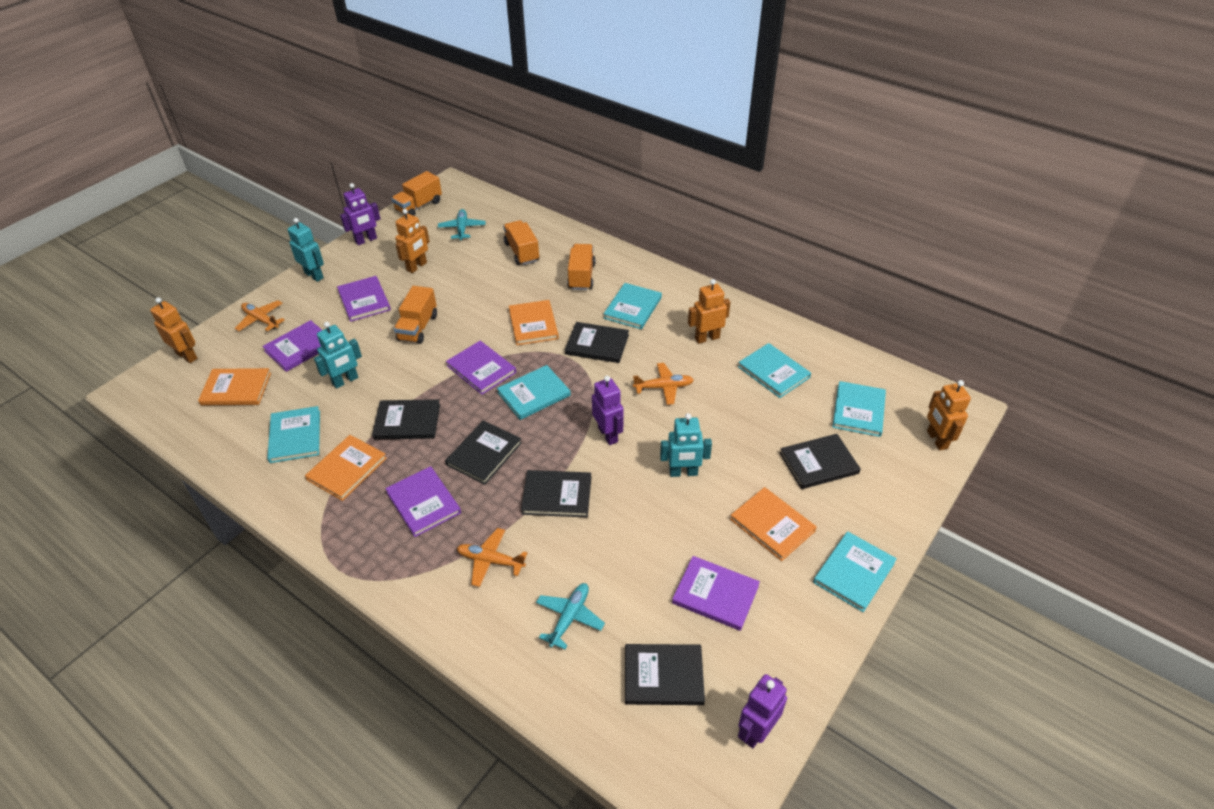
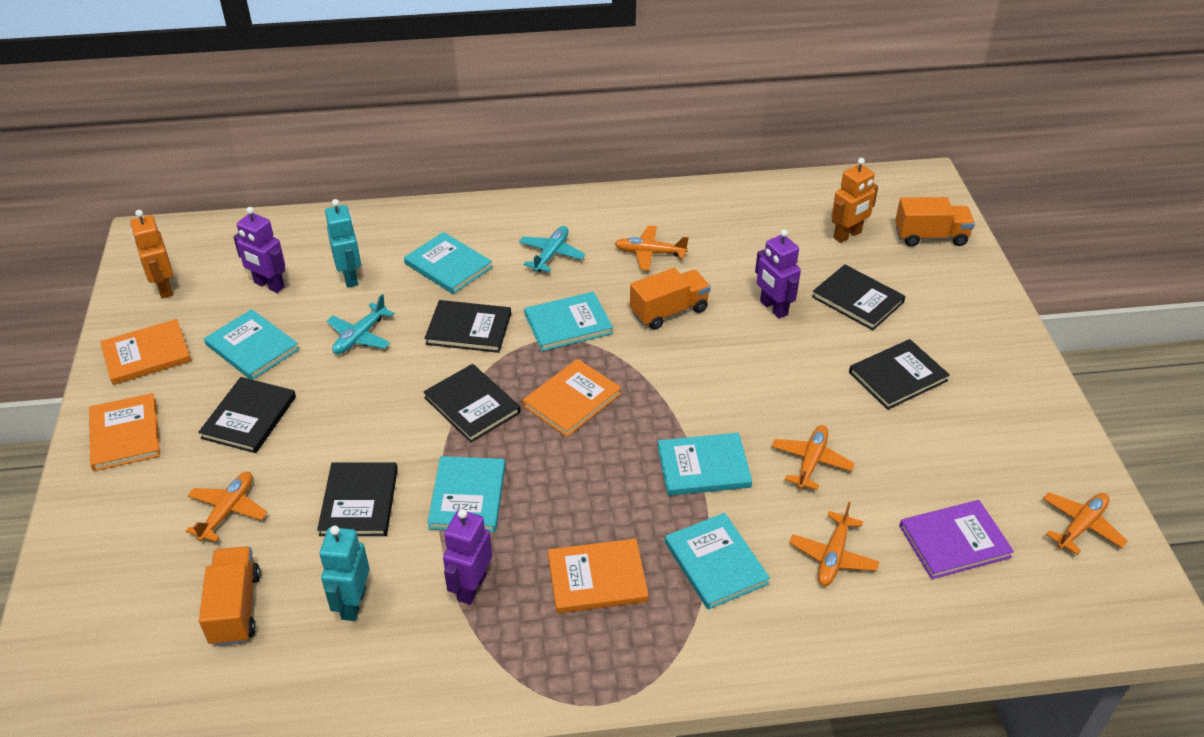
orange plane: 3 -> 5
orange robot: 4 -> 2
orange truck: 4 -> 3
purple book: 5 -> 1
turquoise robot: 3 -> 2

